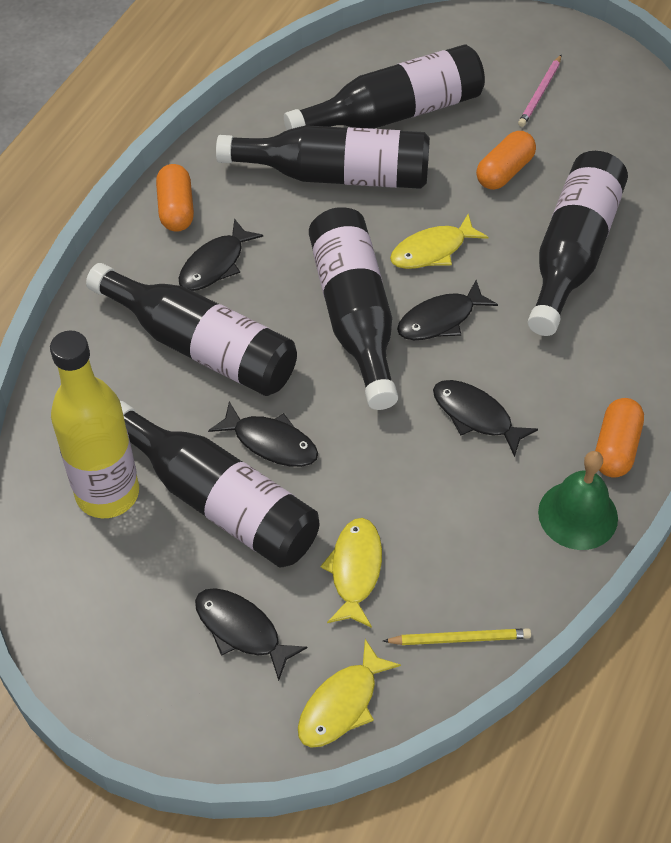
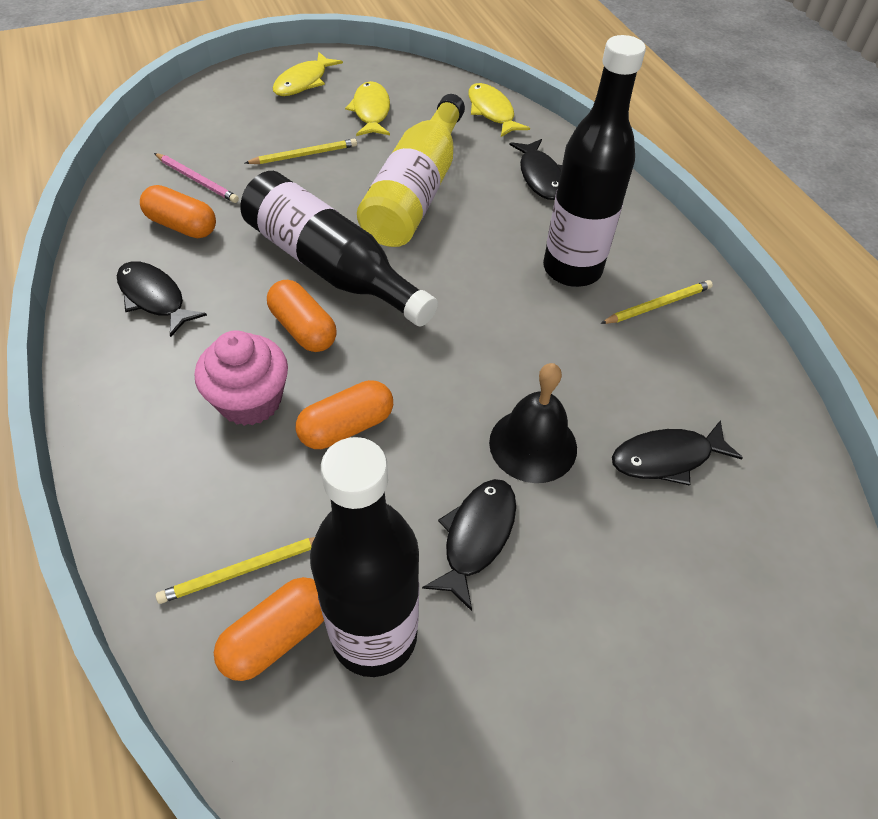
black bell: 0 -> 1
black bottle: 6 -> 3
black fish: 5 -> 4
green bell: 1 -> 0
orange capsule: 3 -> 4
pink cupcake: 0 -> 1
yellow pencil: 1 -> 3

